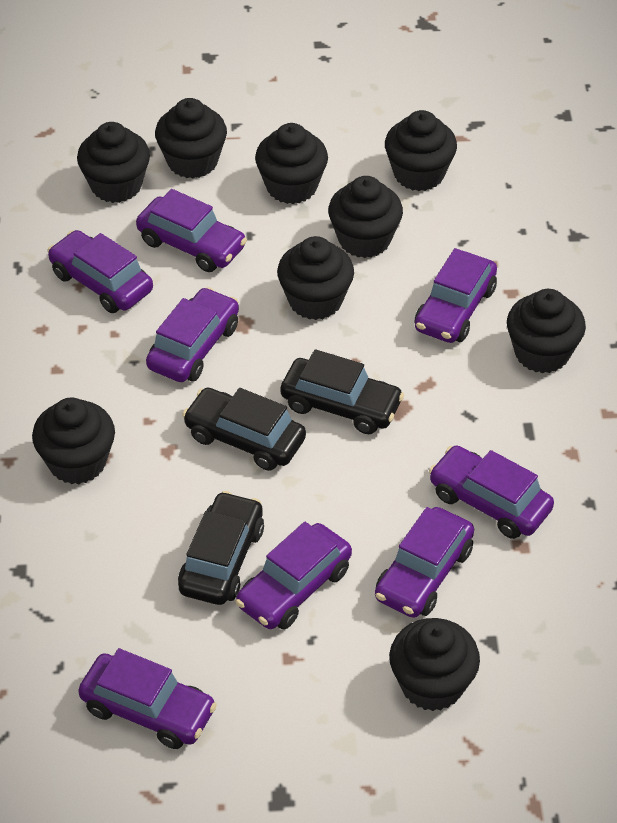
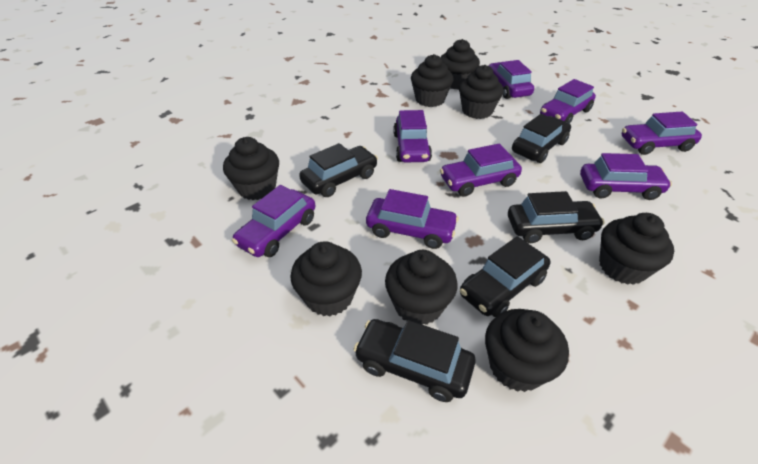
black car: 3 -> 5
black cupcake: 9 -> 8

